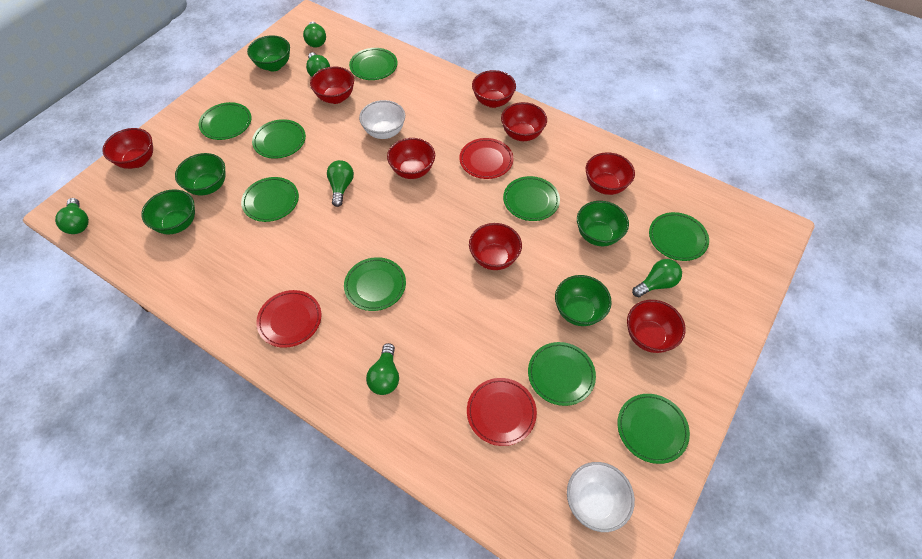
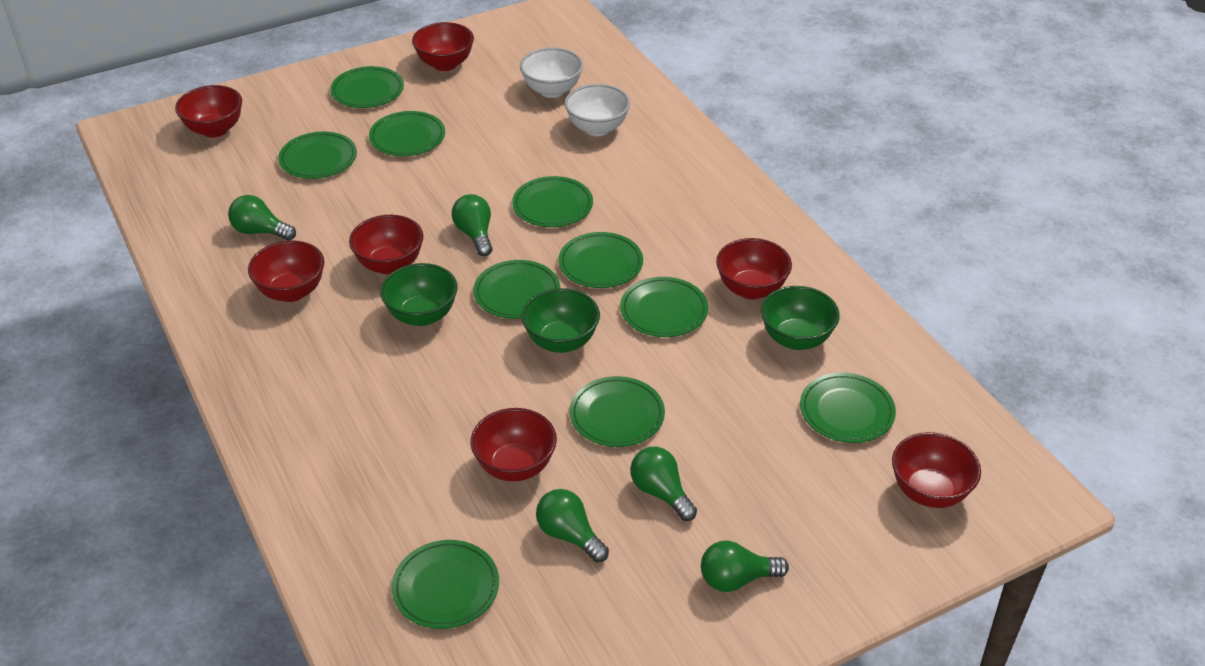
green bowl: 5 -> 3
green light bulb: 6 -> 5
green plate: 9 -> 10
red bowl: 8 -> 7
red plate: 3 -> 0

